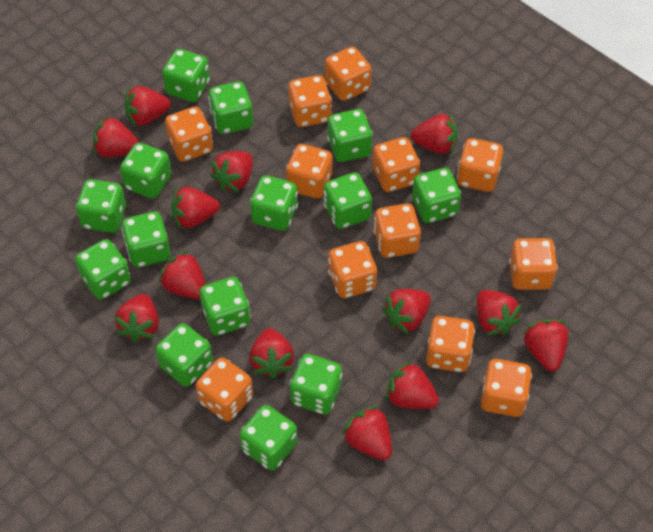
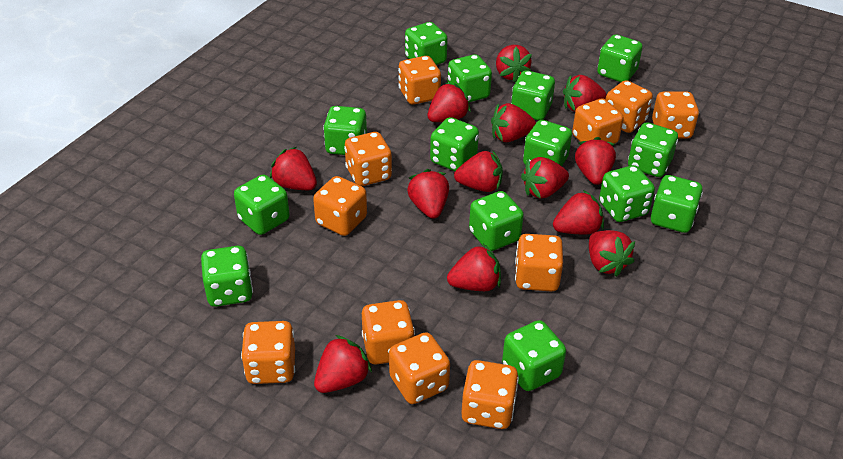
orange dice: 12 -> 11

